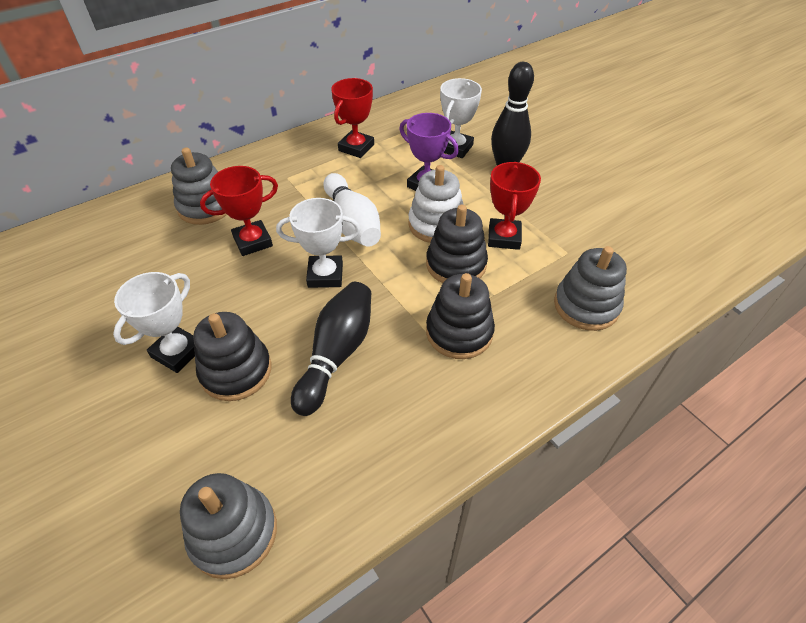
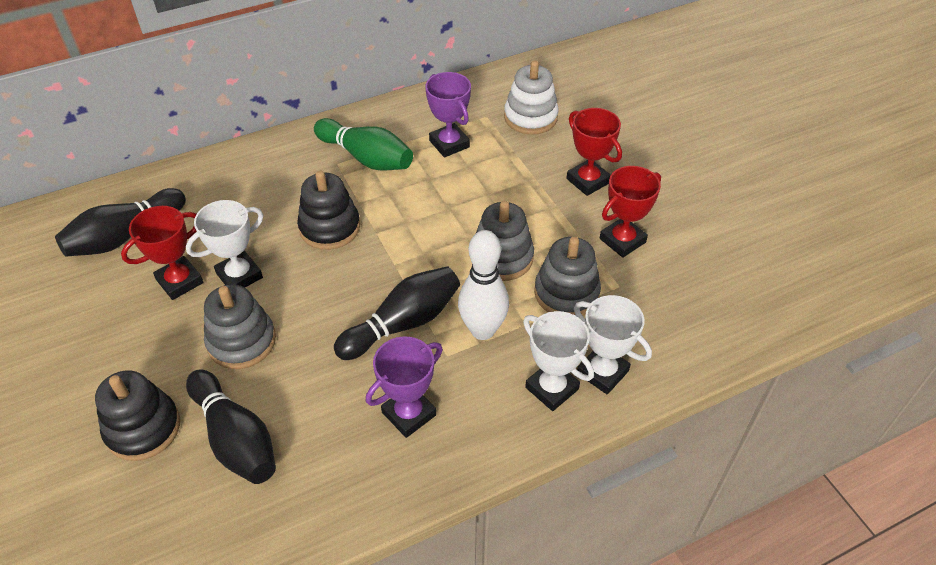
black bowling pin: 2 -> 3
black stacking toy: 3 -> 2
green bowling pin: 0 -> 1
purple trophy: 1 -> 2

